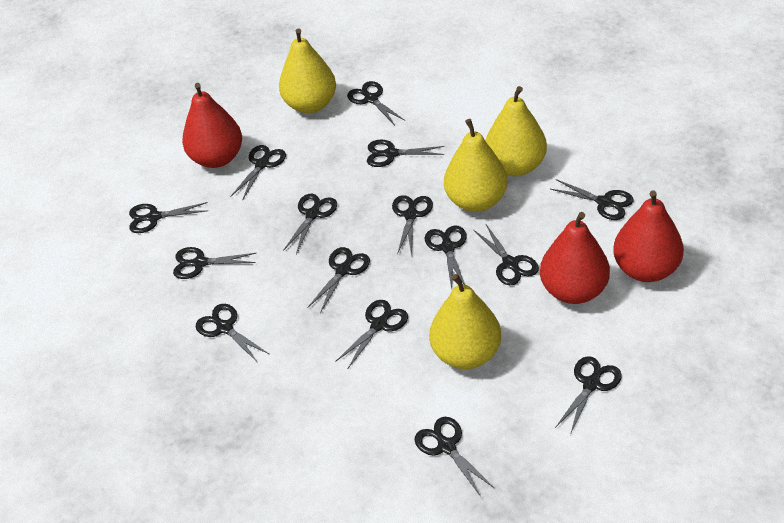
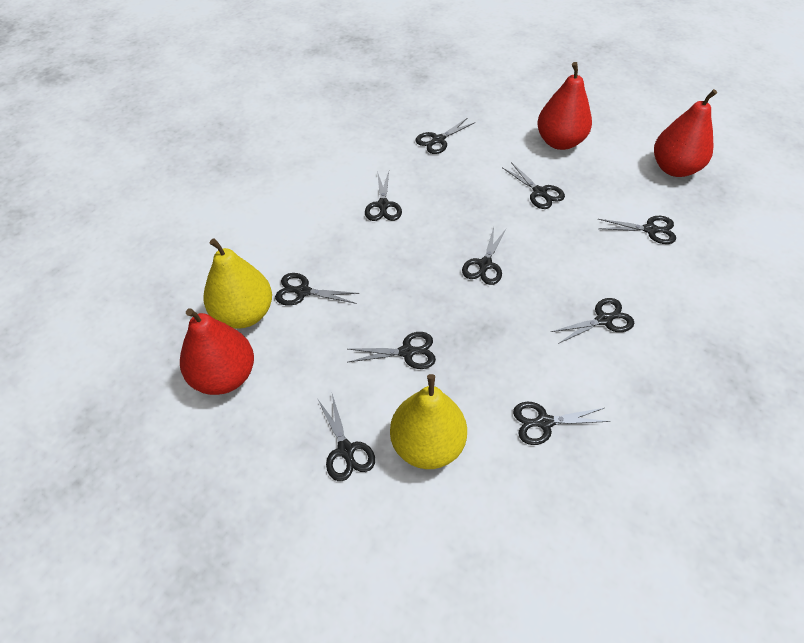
black scissors: 15 -> 10
yellow pear: 4 -> 2

